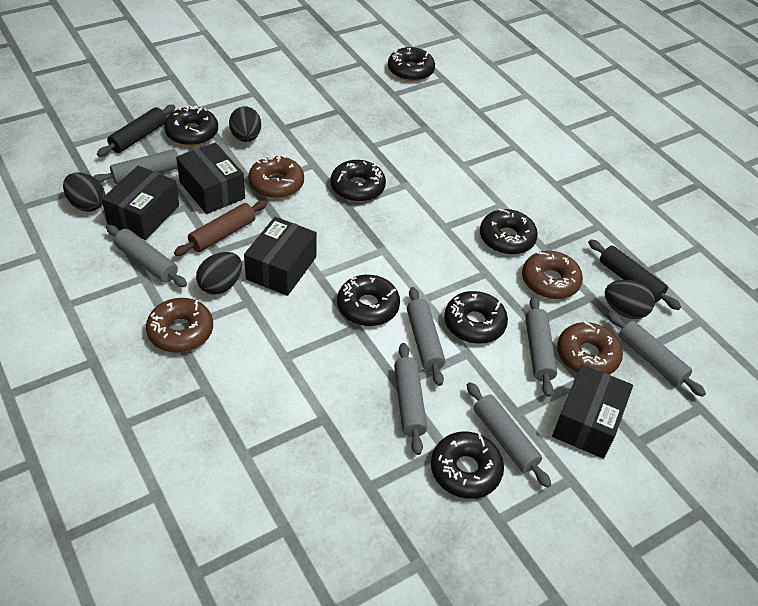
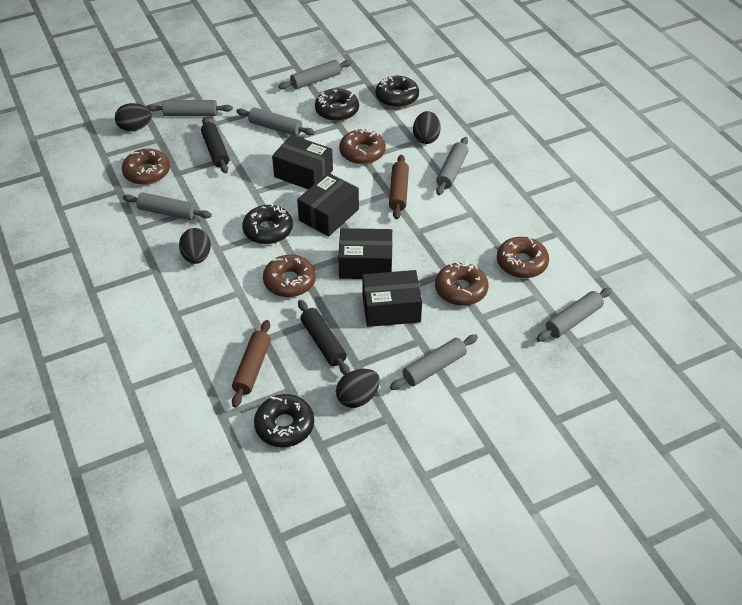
black donut: 7 -> 4
brown donut: 4 -> 5
brown rolling pin: 1 -> 2

